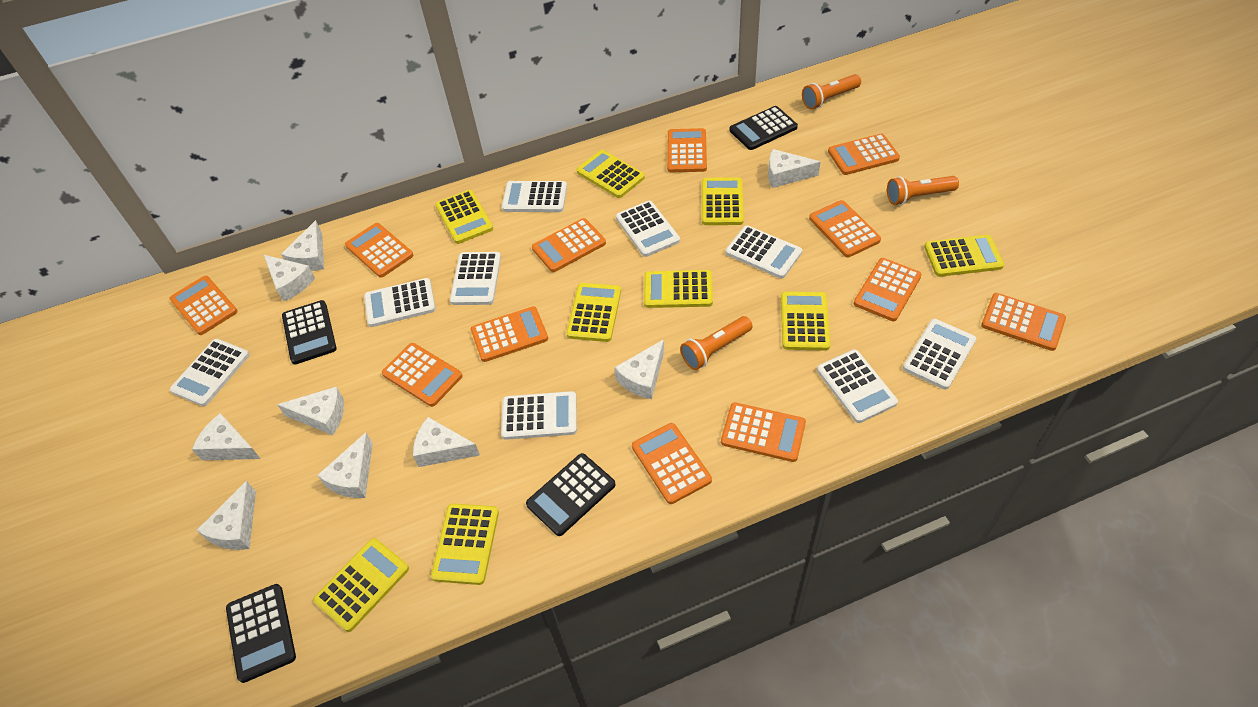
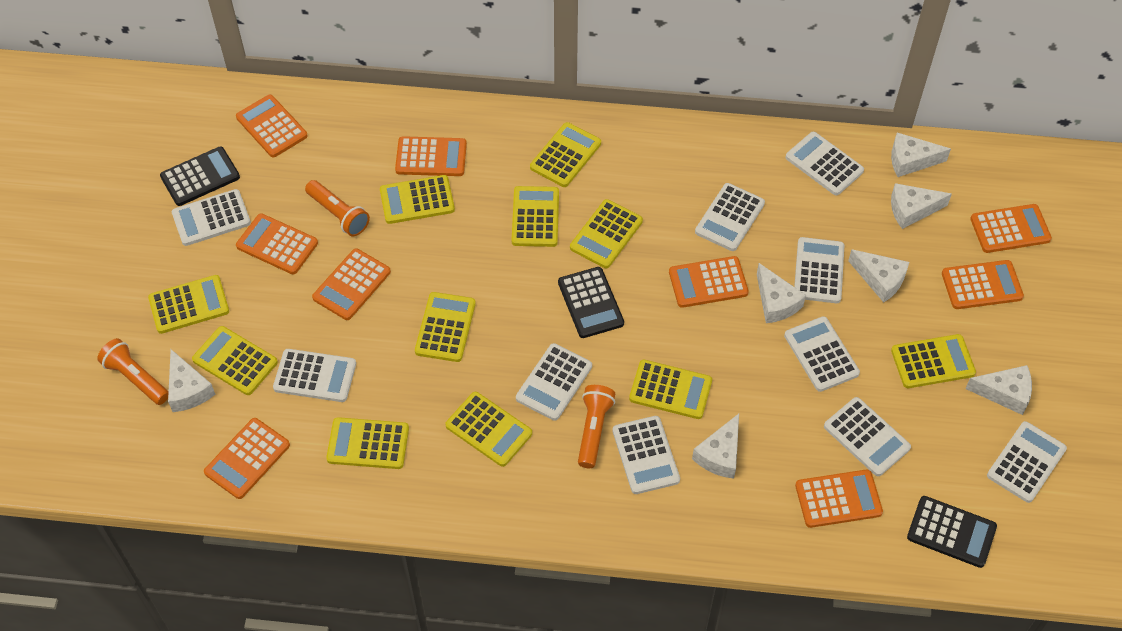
black calculator: 4 -> 3
orange calculator: 12 -> 9
white calculator: 9 -> 10
white cheese: 9 -> 7
yellow calculator: 9 -> 11

